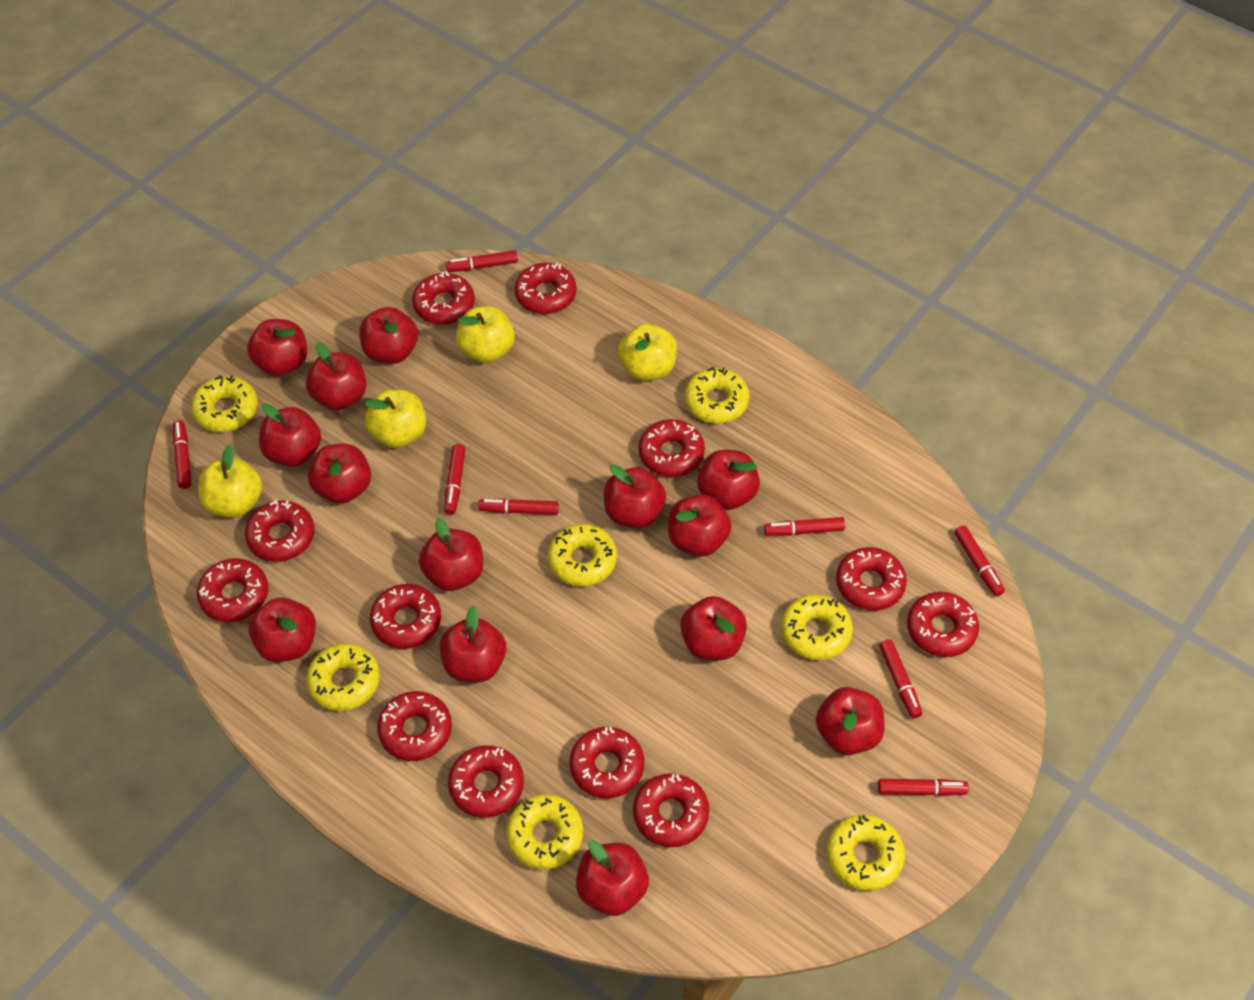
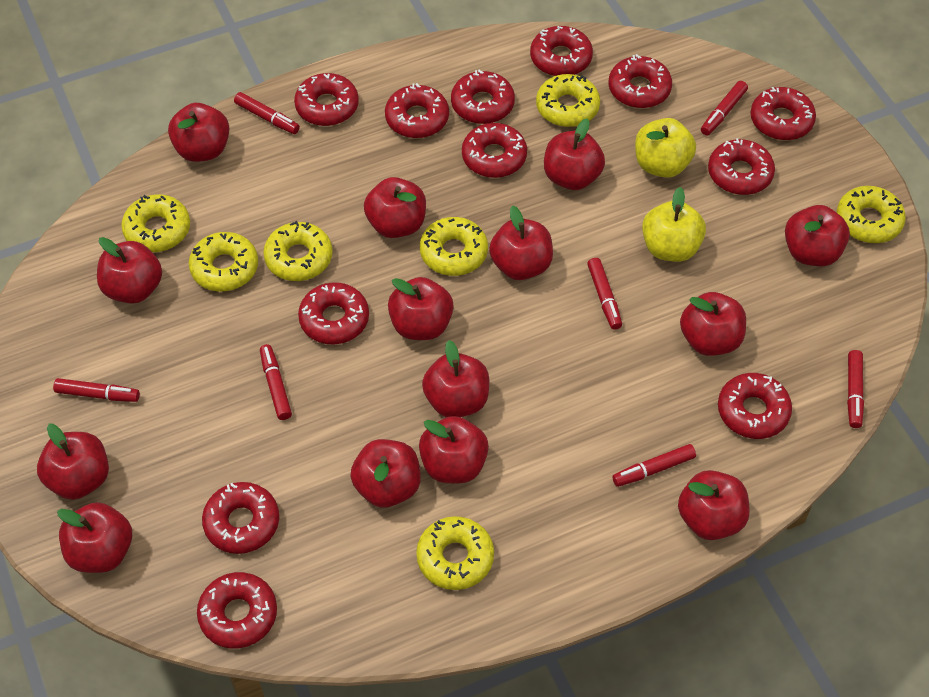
red marker: 8 -> 7
yellow apple: 4 -> 2

